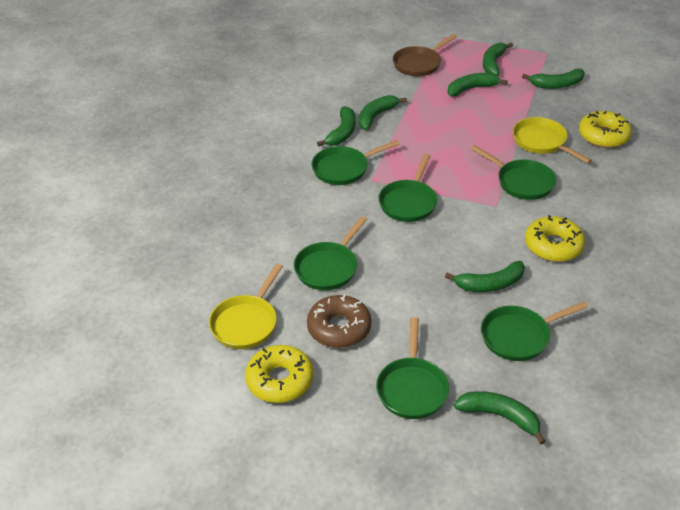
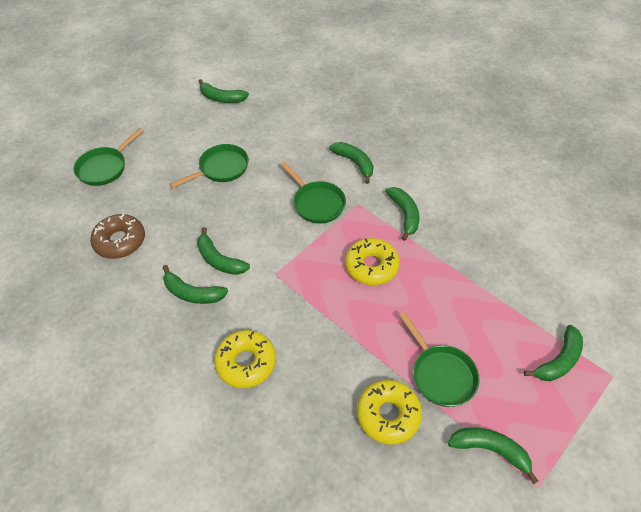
brown pan: 1 -> 0
green pan: 6 -> 4
yellow pan: 2 -> 0

